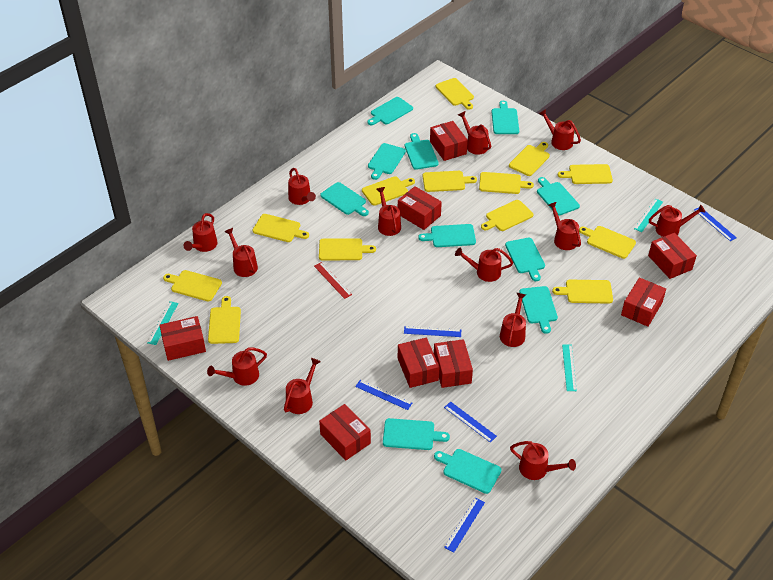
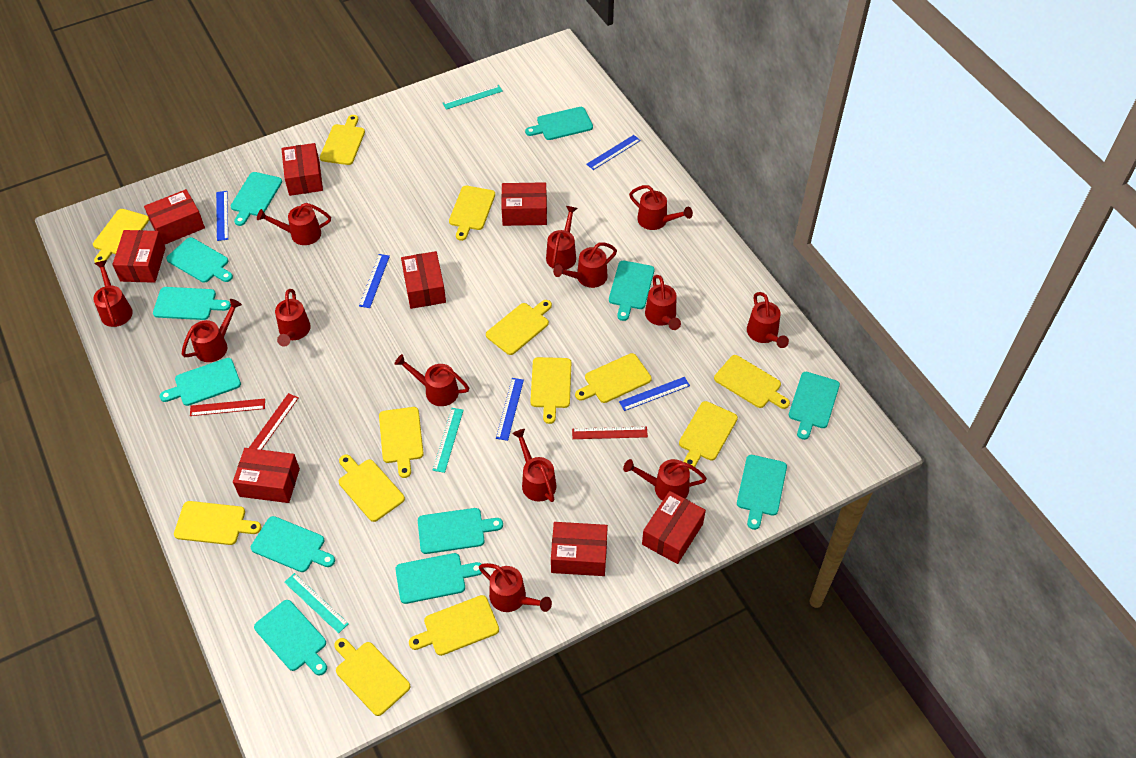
red ruler: 1 -> 3
turquoise cutting board: 11 -> 12

